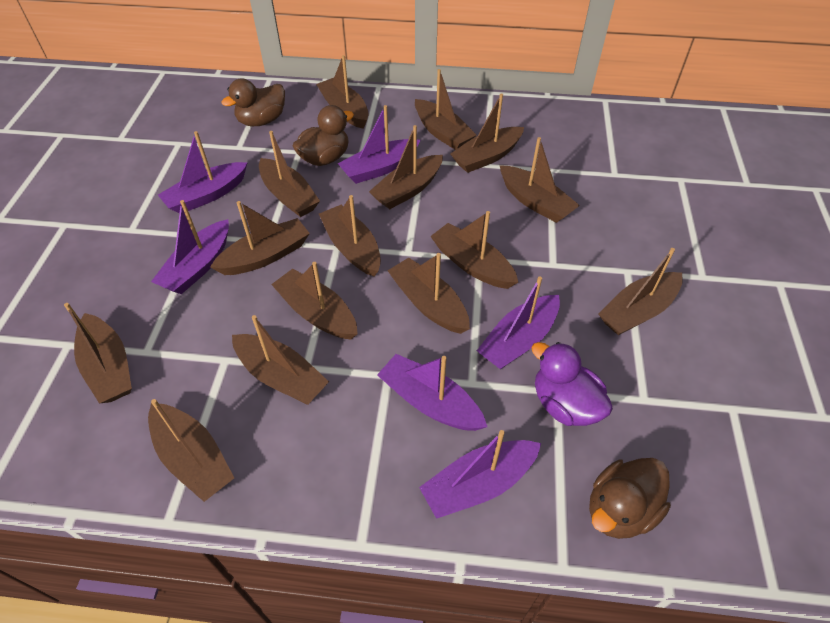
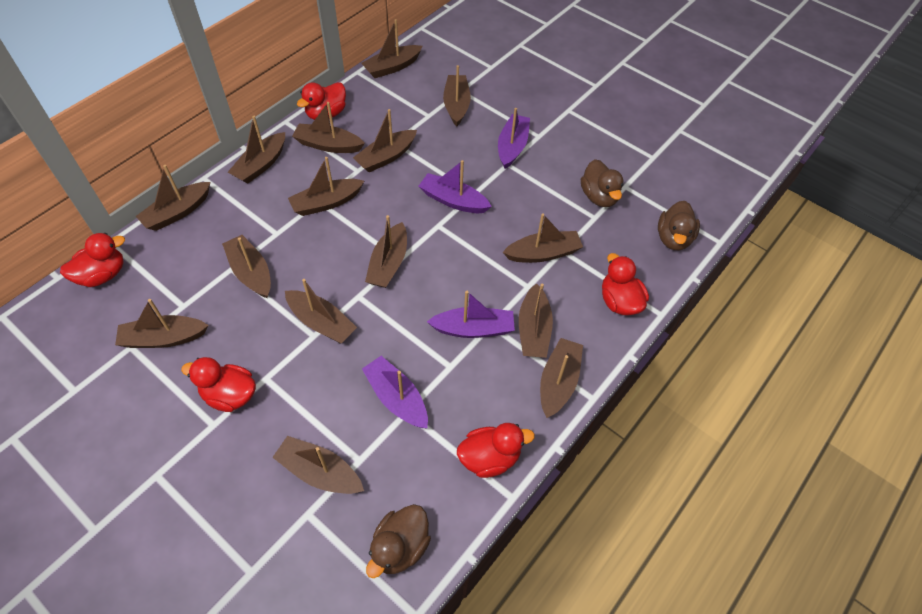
purple boat: 6 -> 4
purple duck: 1 -> 0
red duck: 0 -> 5

